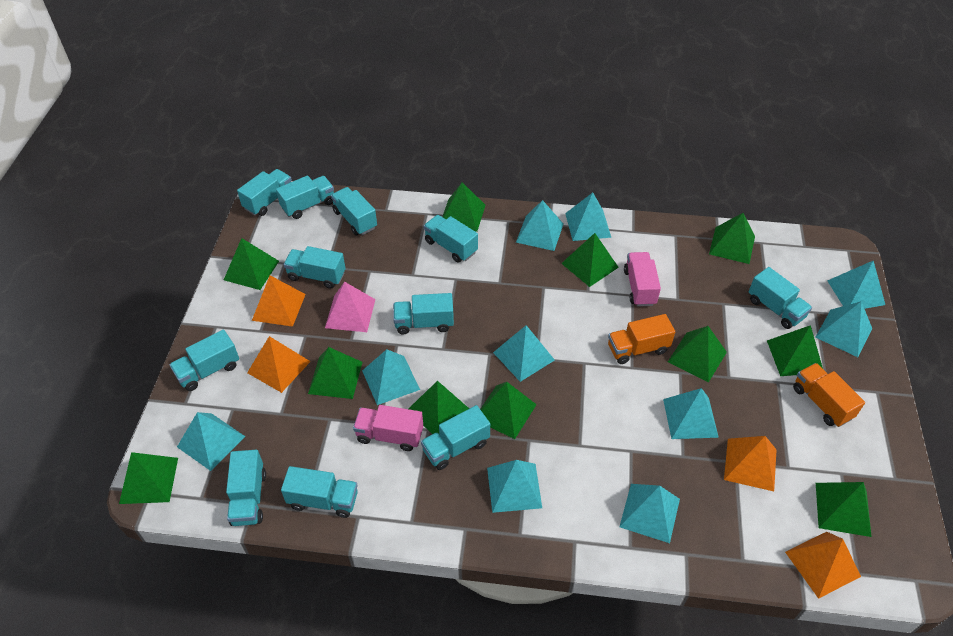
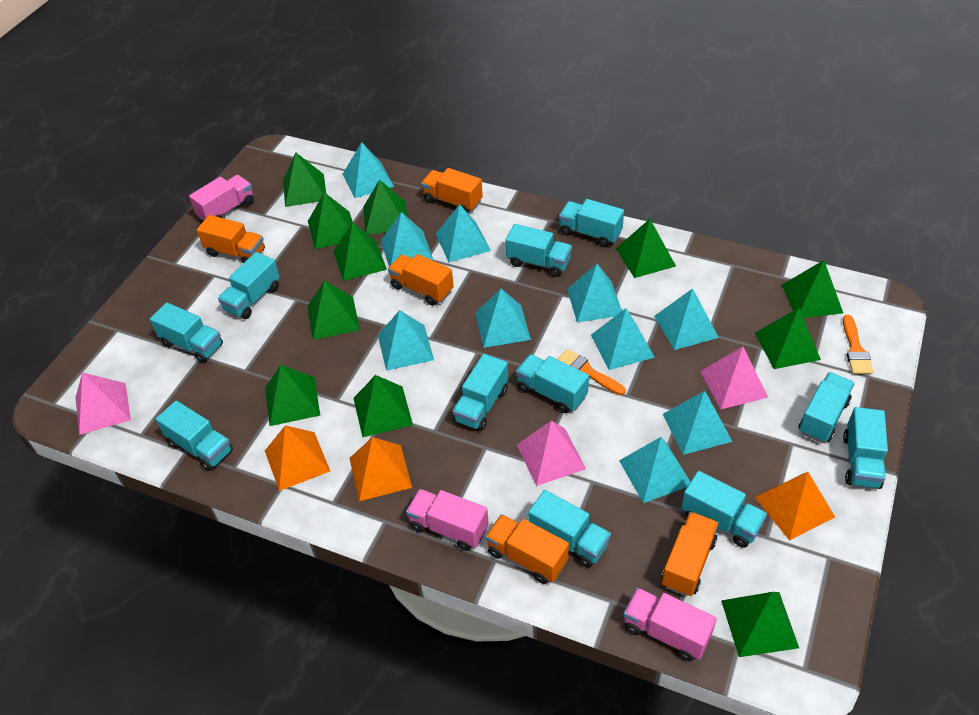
orange brush: 0 -> 2
orange pyramid: 4 -> 3
orange truck: 2 -> 5
pink pyramid: 1 -> 3
pink truck: 2 -> 3

